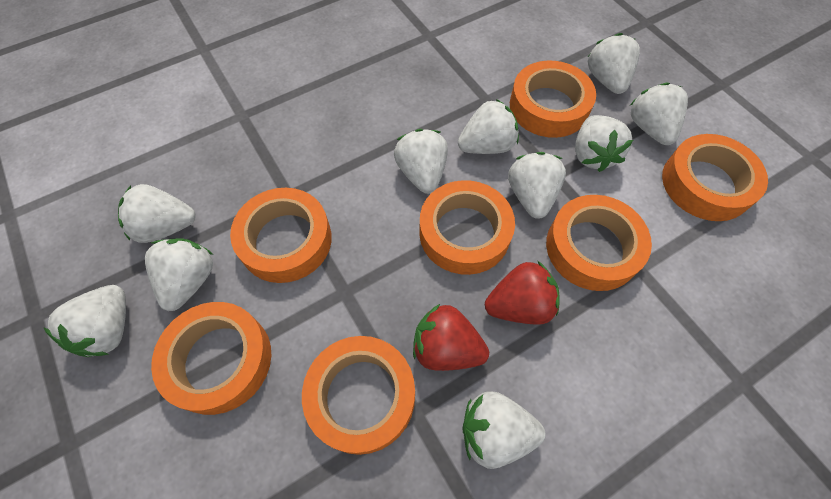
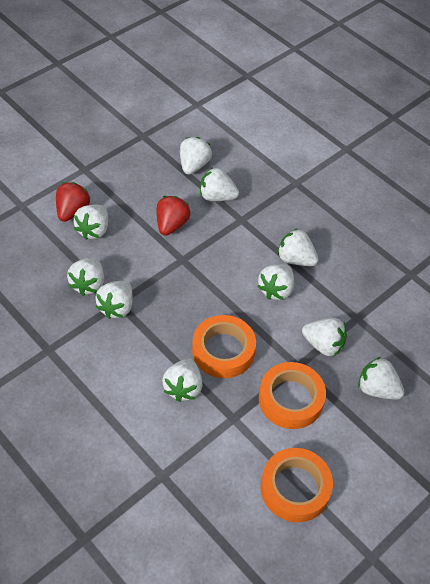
orange tape: 7 -> 3

